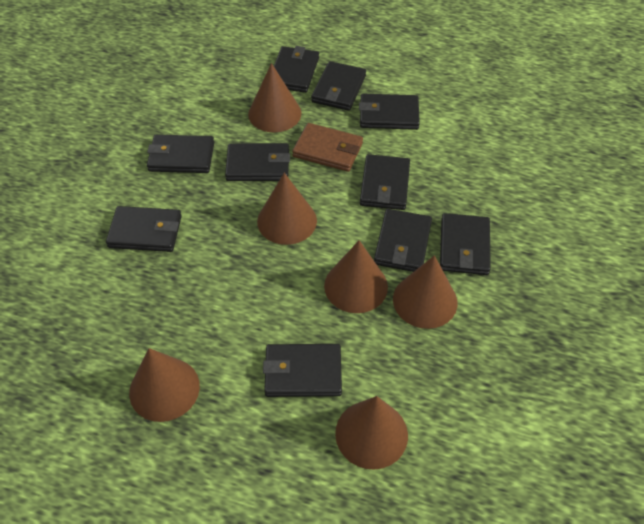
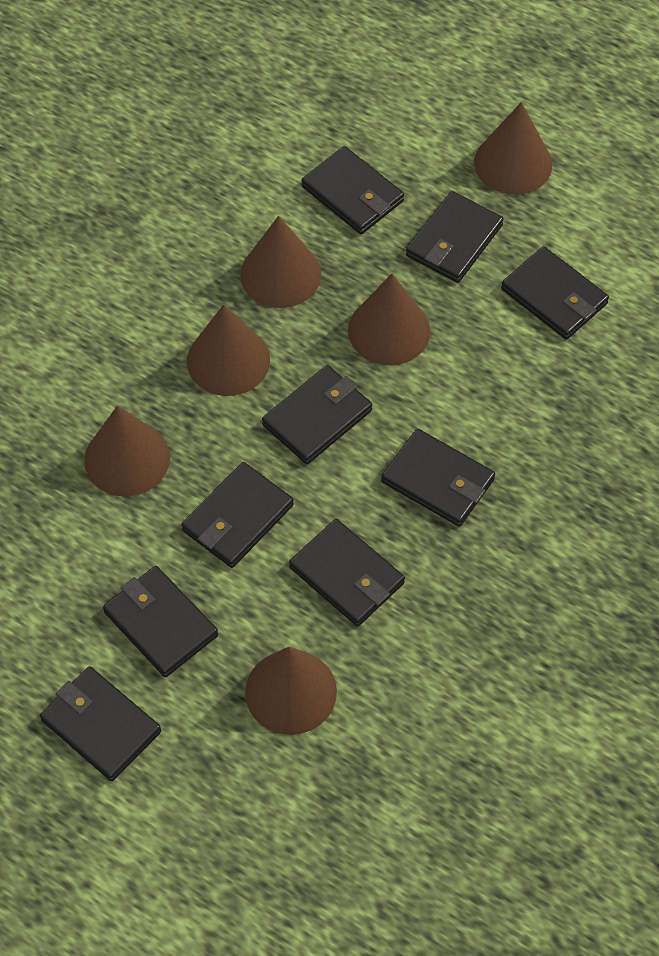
black wallet: 10 -> 9
brown wallet: 1 -> 0

